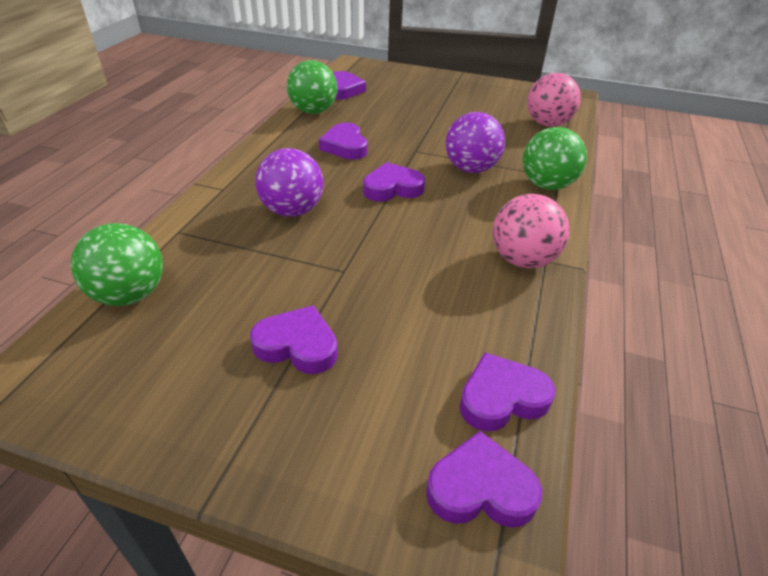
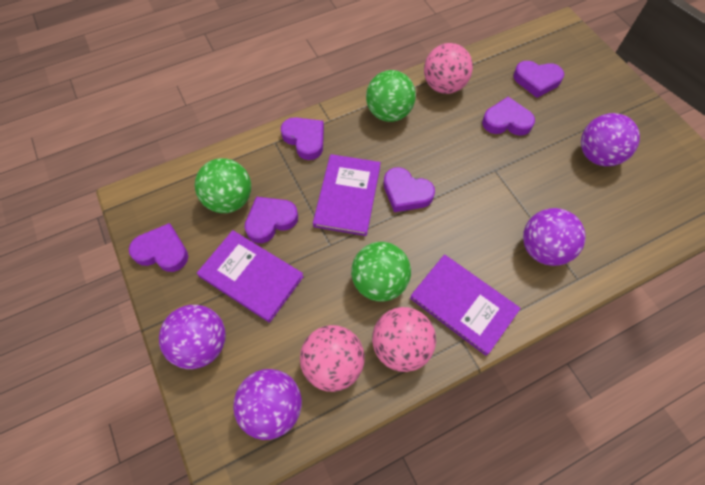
pink ball: 2 -> 3
purple ball: 2 -> 4
purple book: 0 -> 3

